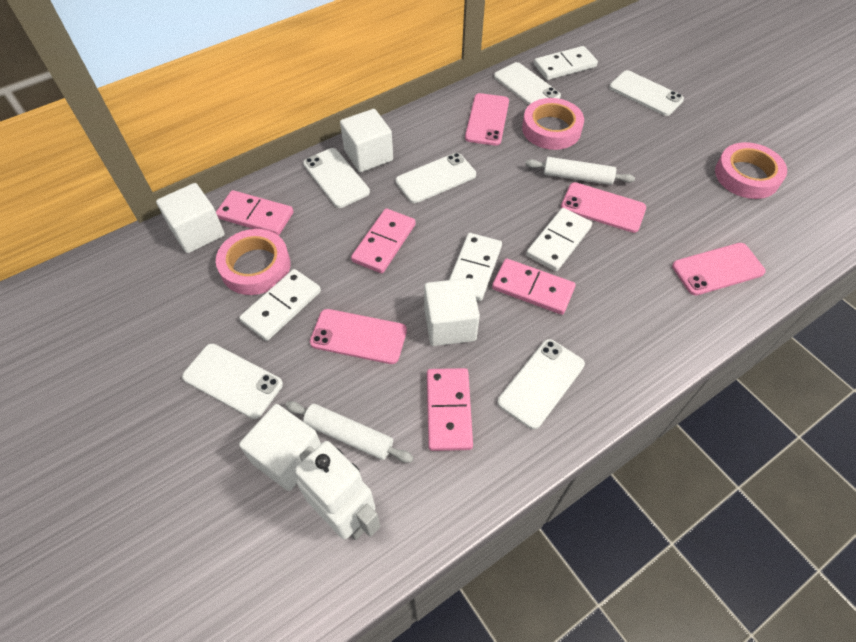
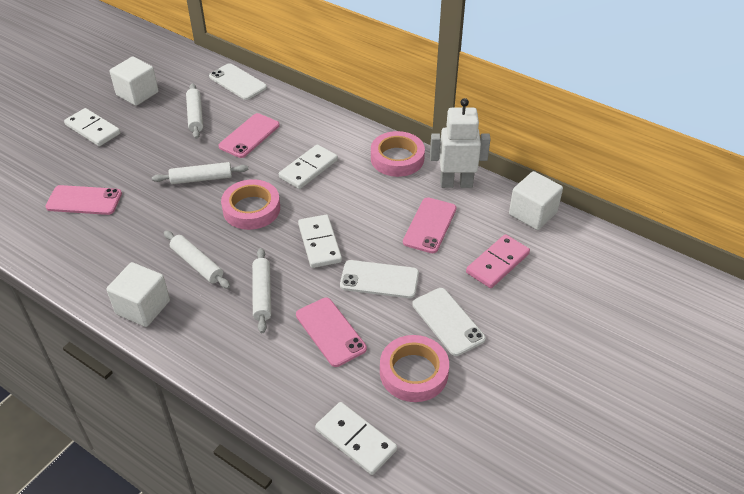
pink domino: 4 -> 1
white cube: 4 -> 3
white phone: 6 -> 3
white rolling pin: 2 -> 4

